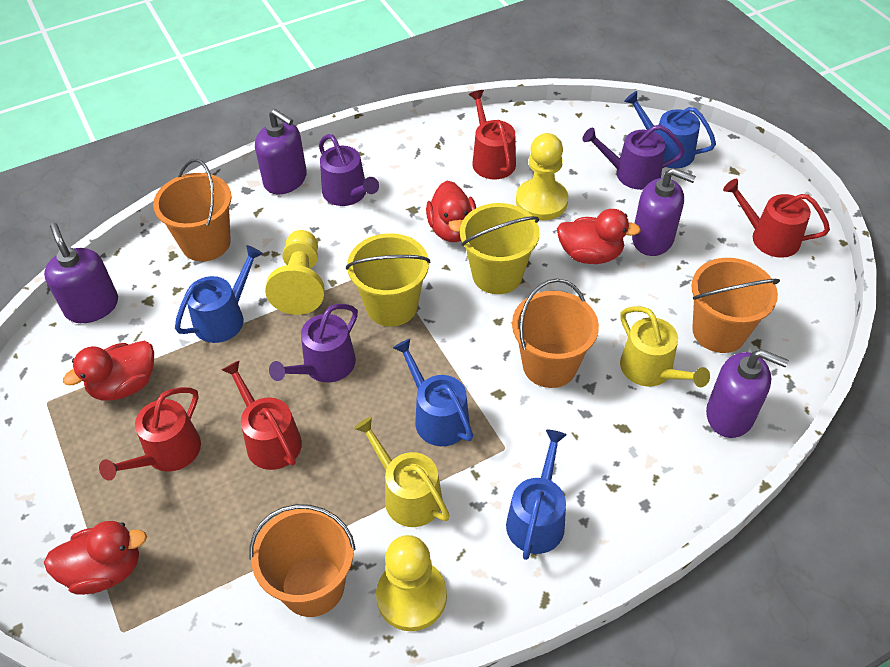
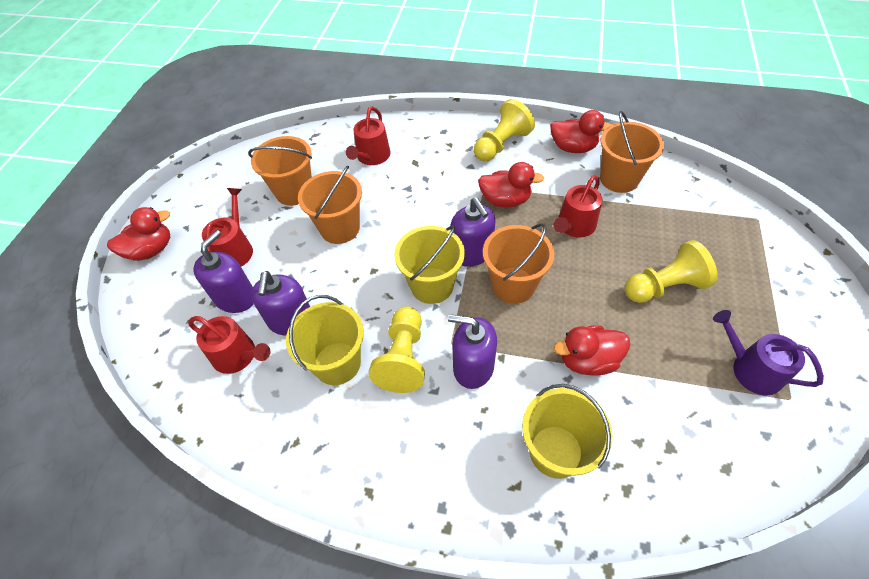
blue watering can: 4 -> 0
purple watering can: 3 -> 1
yellow bucket: 2 -> 3
yellow watering can: 2 -> 0

